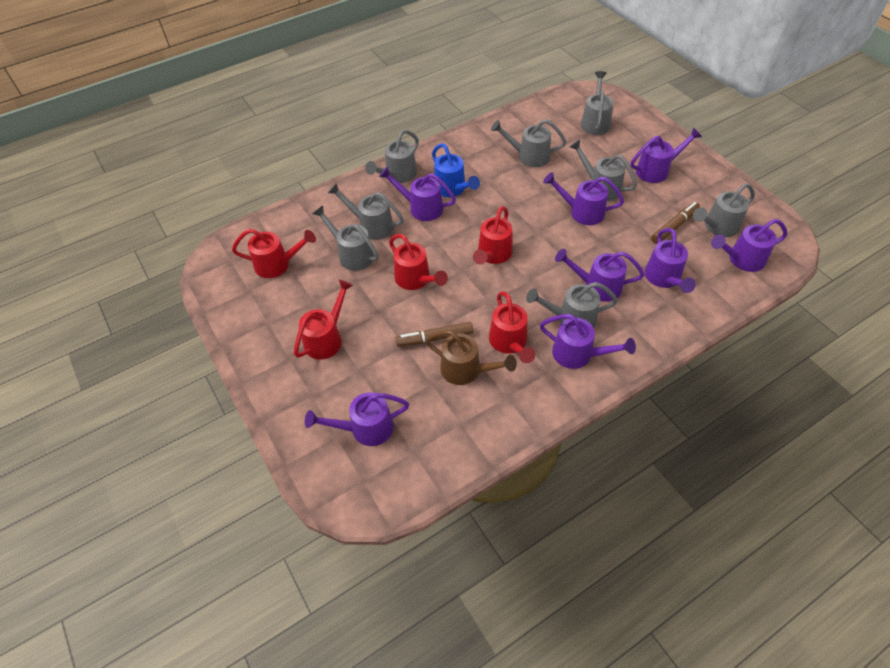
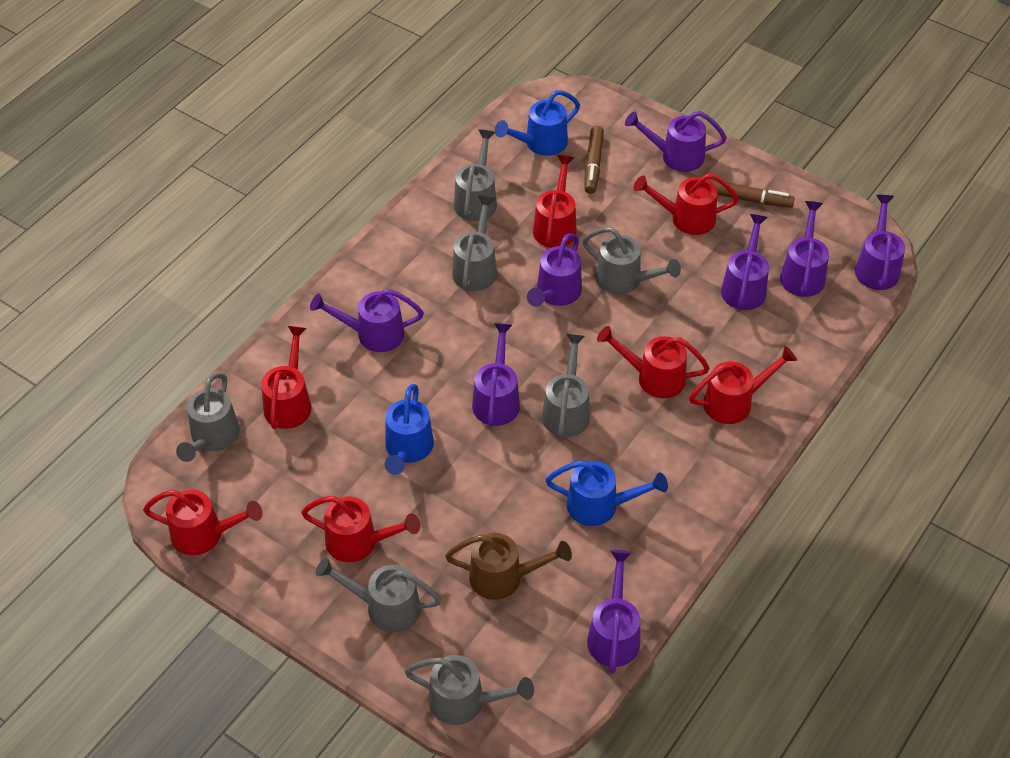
blue watering can: 1 -> 3
grey watering can: 8 -> 7
red watering can: 5 -> 7

